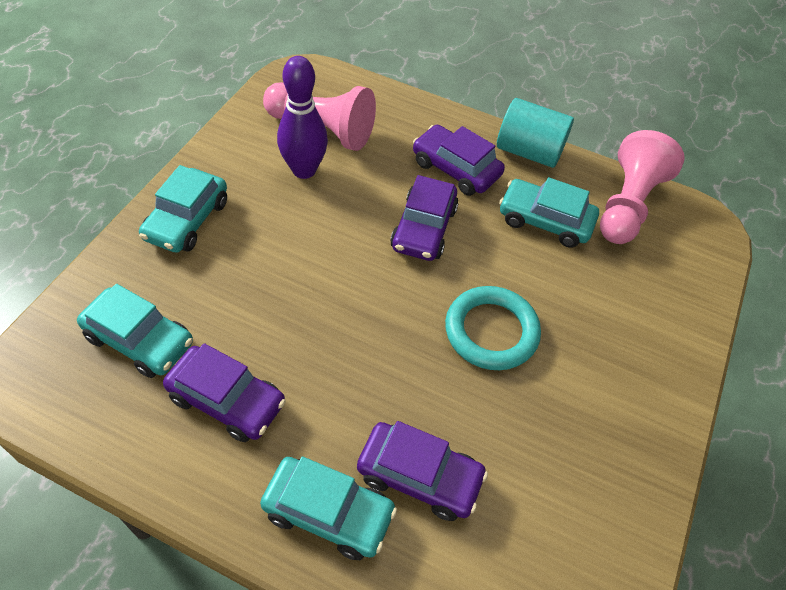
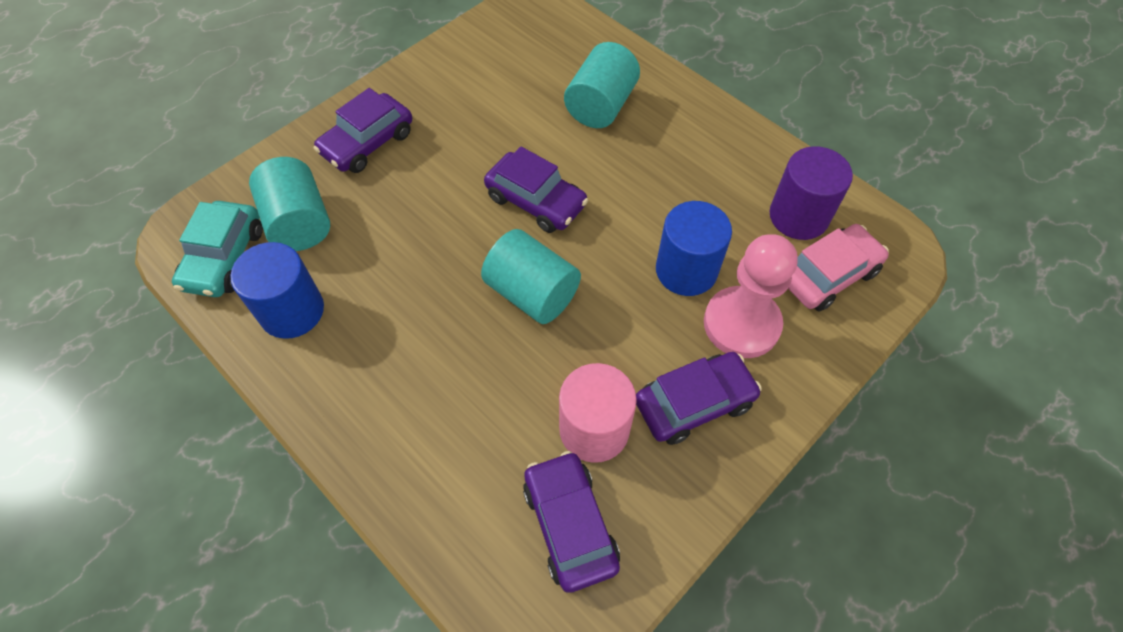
blue cylinder: 0 -> 2
pink car: 0 -> 1
pink cylinder: 0 -> 1
pink pawn: 2 -> 1
purple bowling pin: 1 -> 0
purple cylinder: 0 -> 1
turquoise car: 4 -> 1
turquoise cylinder: 1 -> 3
turquoise ring: 1 -> 0

